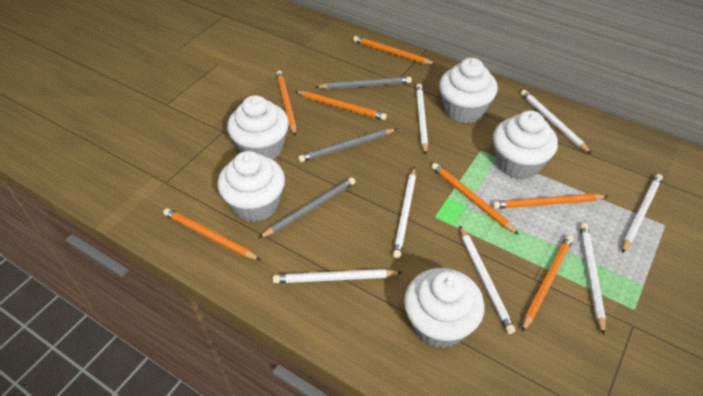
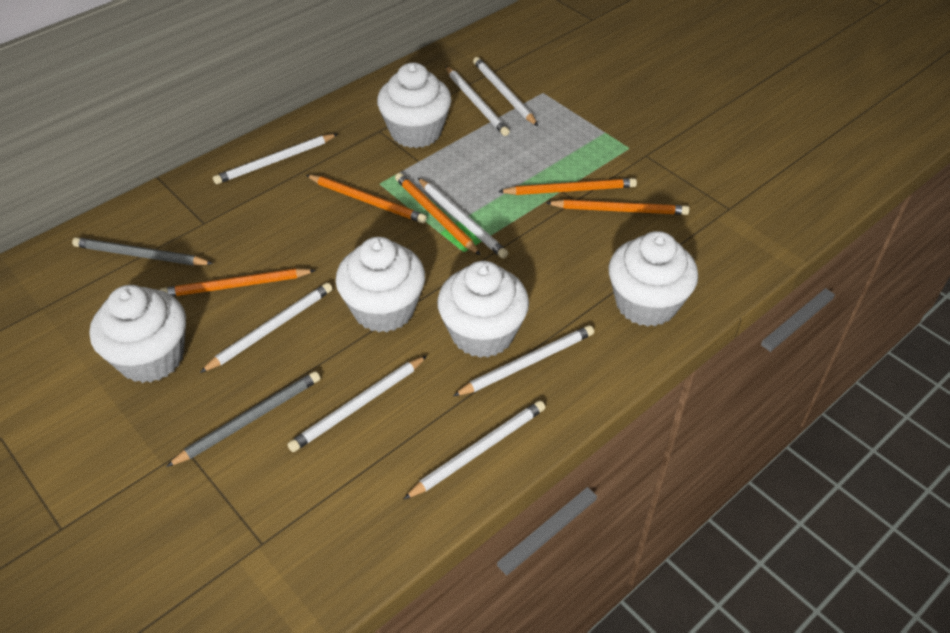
grey pencil: 3 -> 2
orange pencil: 7 -> 5
white pencil: 7 -> 8

